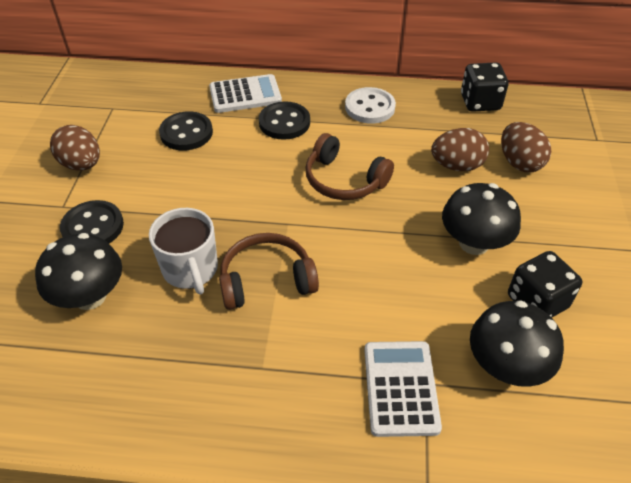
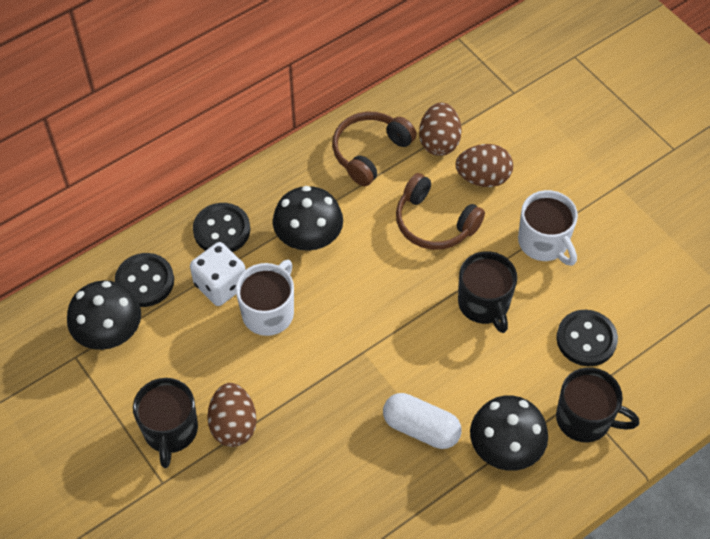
black dice: 2 -> 0
black mug: 0 -> 3
white button: 1 -> 0
white calculator: 2 -> 0
white capsule: 0 -> 1
white dice: 0 -> 1
white mug: 1 -> 2

